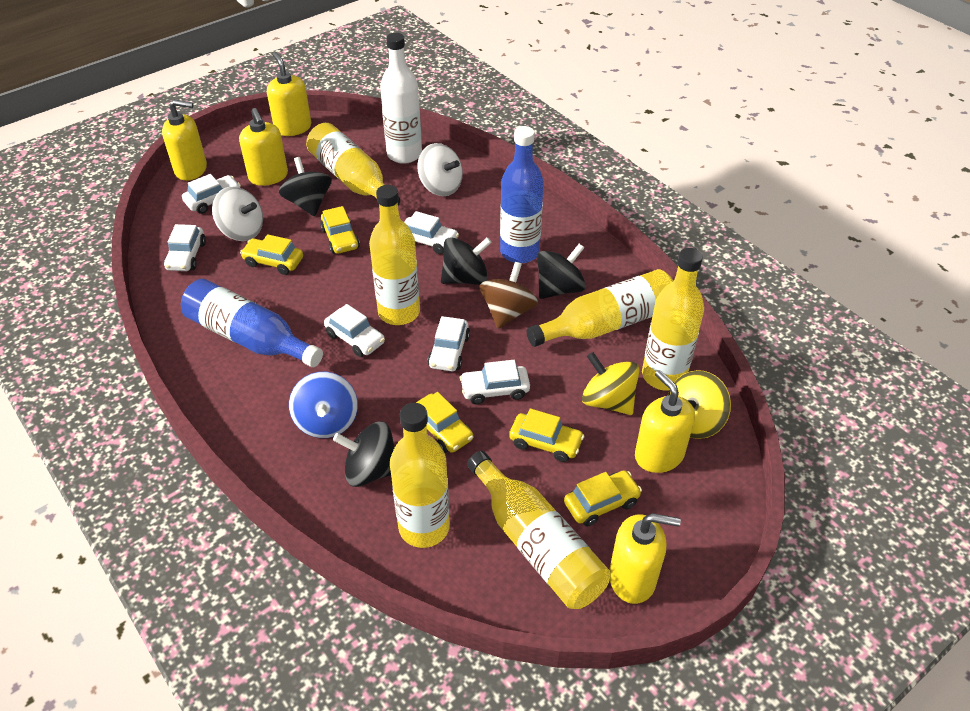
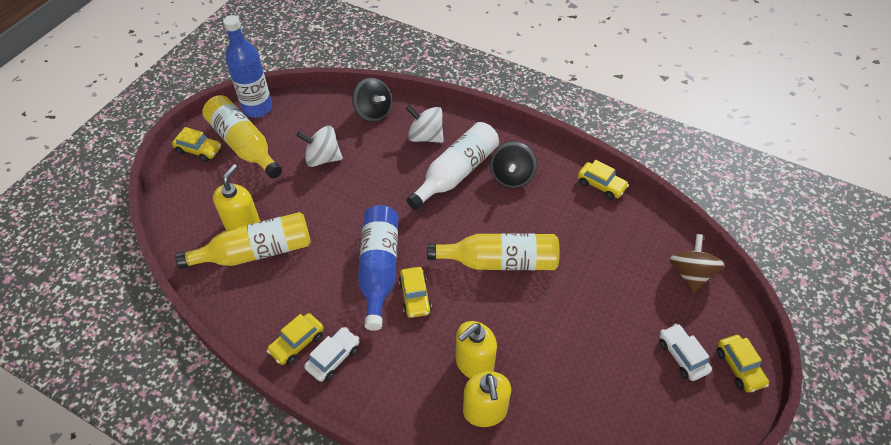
black spinning top: 4 -> 2
blue spinning top: 1 -> 0
white car: 6 -> 2
yellow bottle: 6 -> 3
yellow soap dispenser: 5 -> 3
yellow spinning top: 2 -> 0

